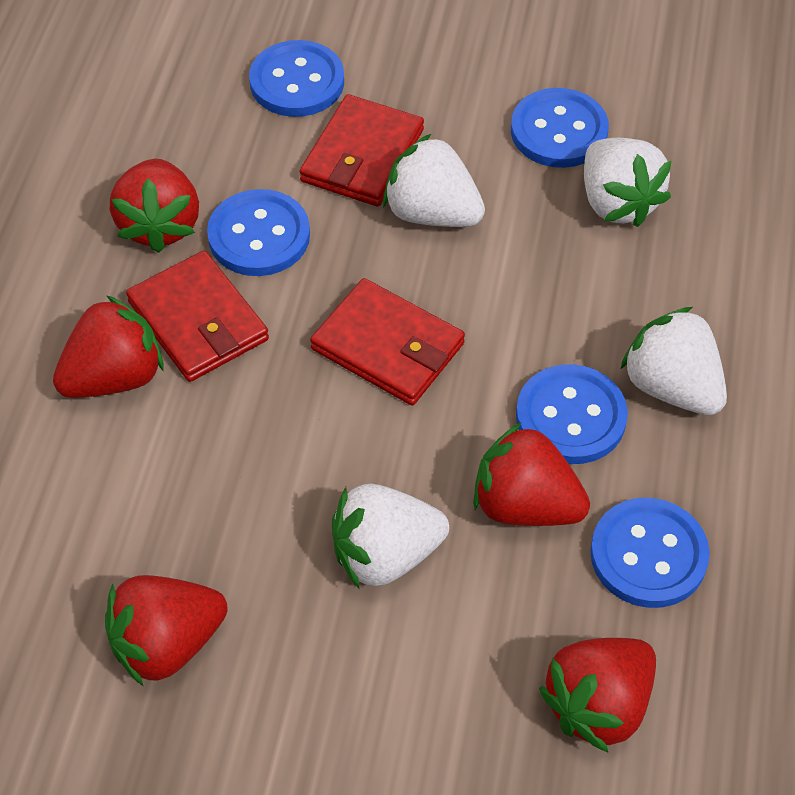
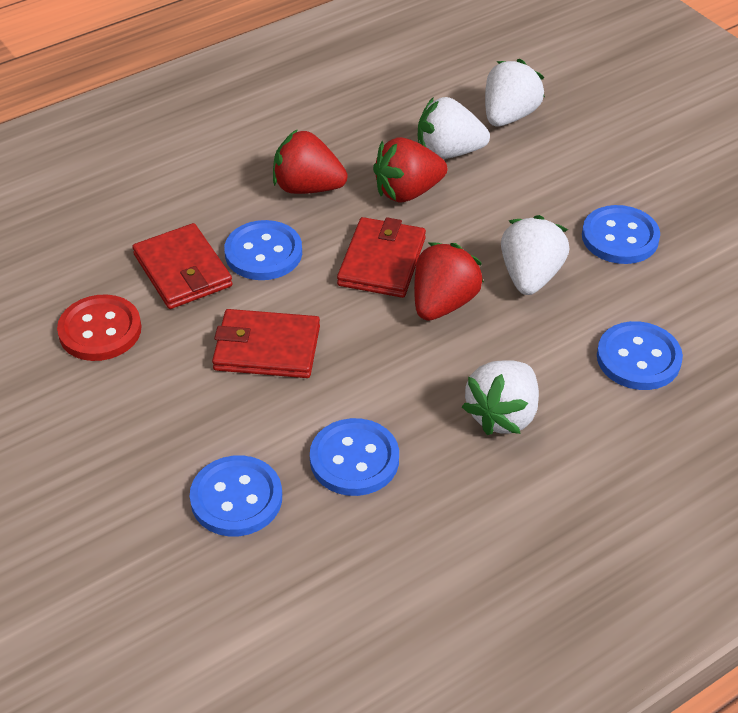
red button: 0 -> 1
red strawberry: 5 -> 3

